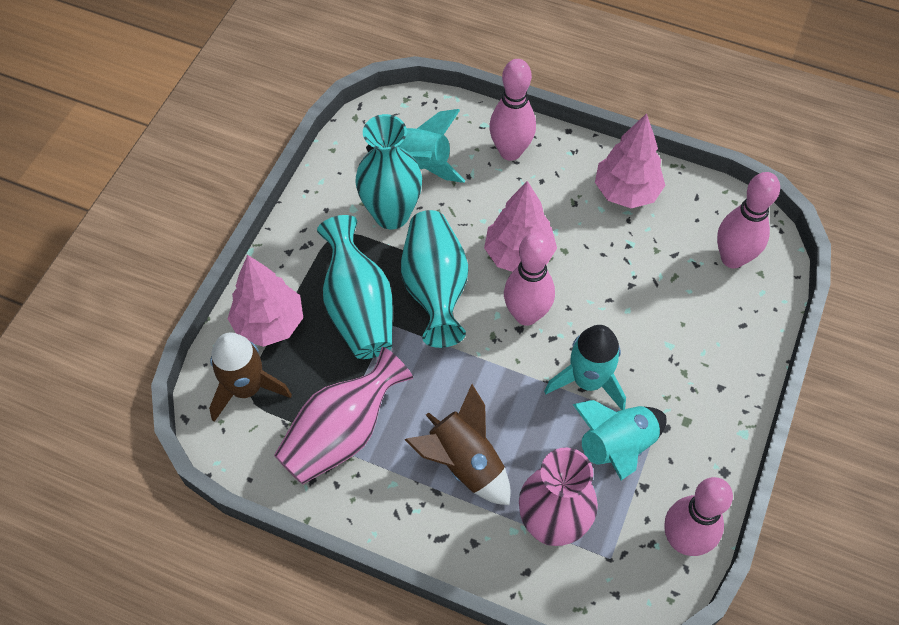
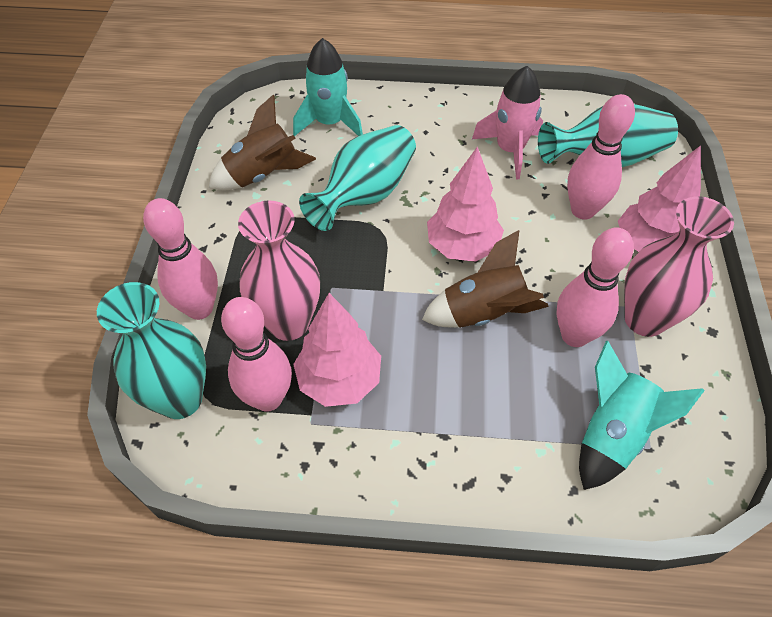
pink rocket: 0 -> 1
turquoise rocket: 3 -> 2

